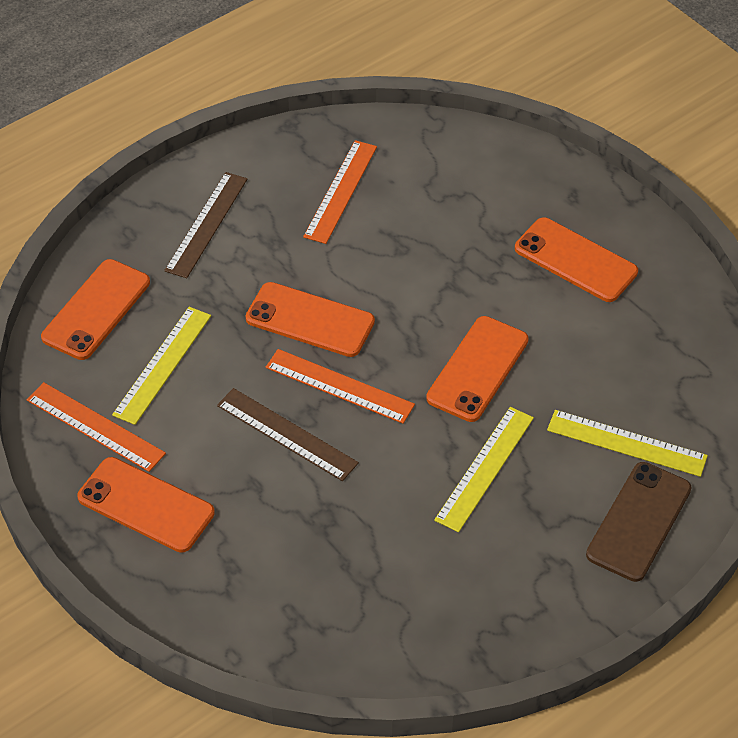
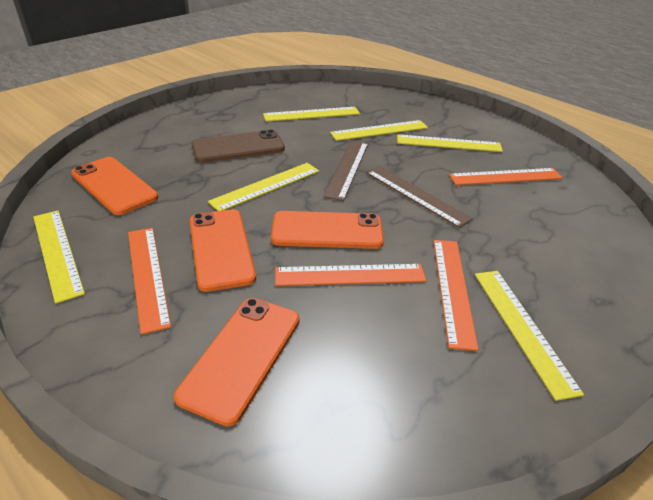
orange phone: 5 -> 4
orange ruler: 3 -> 4
yellow ruler: 3 -> 6

